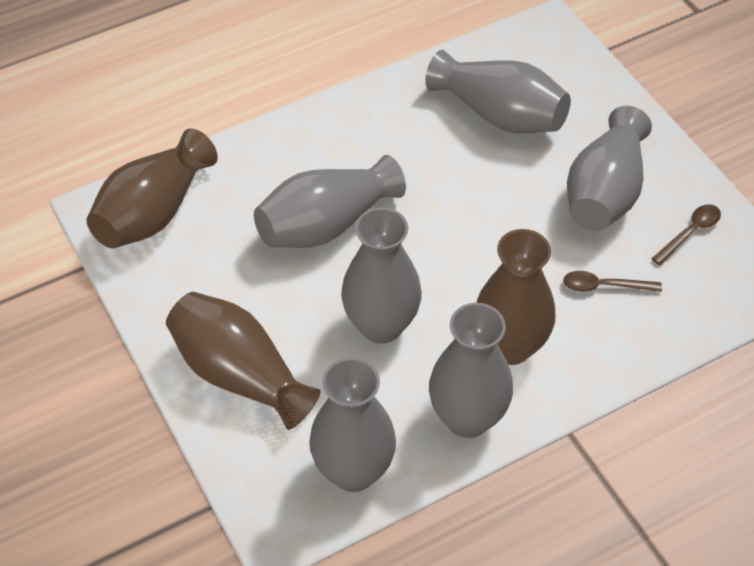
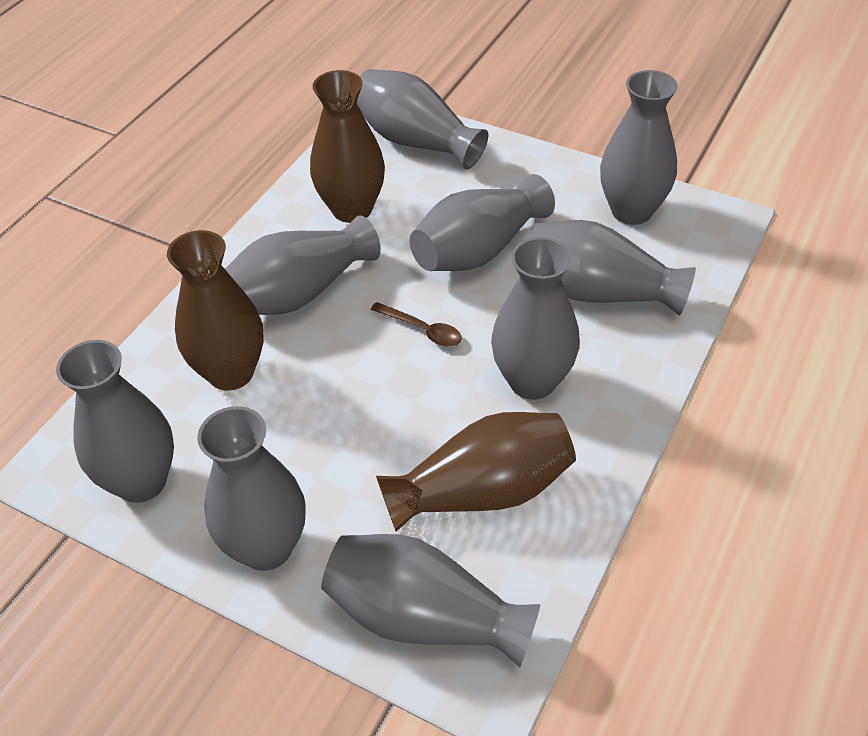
brown spoon: 2 -> 1
grey vase: 6 -> 9

